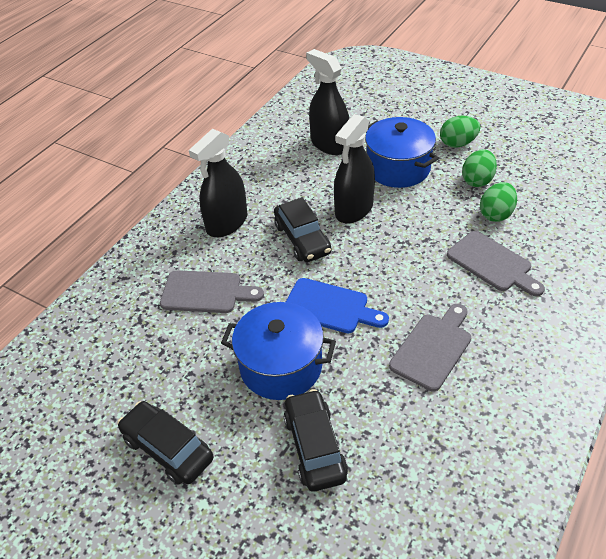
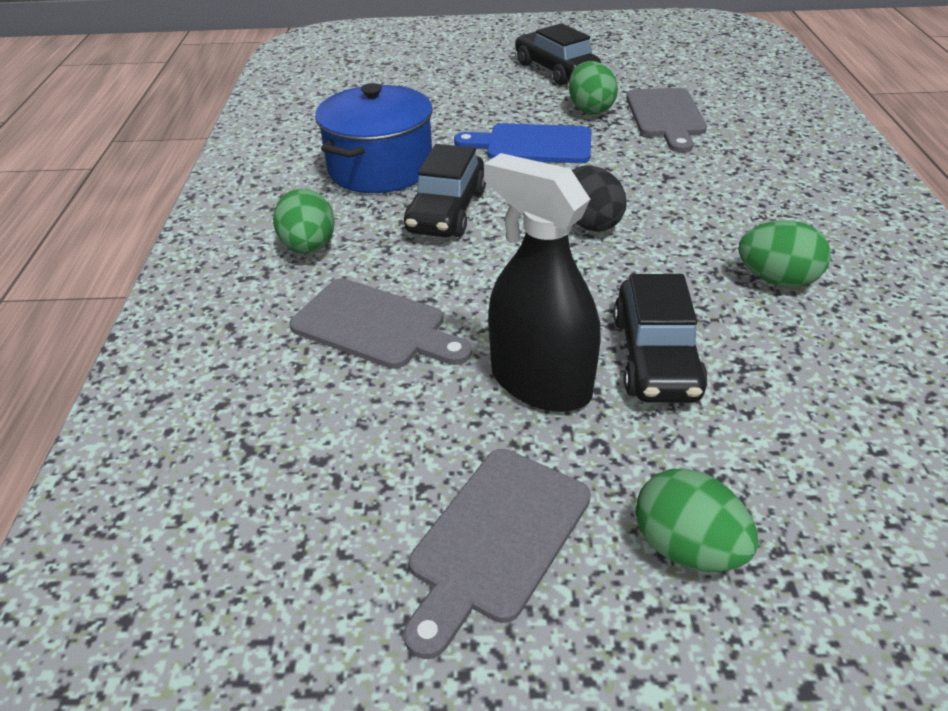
black egg: 0 -> 1
black spray bottle: 3 -> 1
blue pot: 2 -> 1
green egg: 3 -> 4

